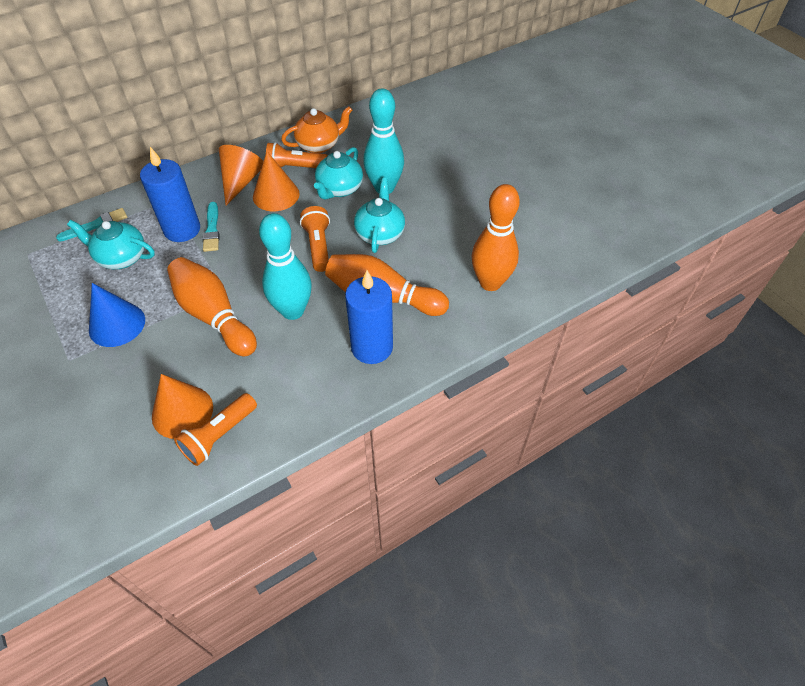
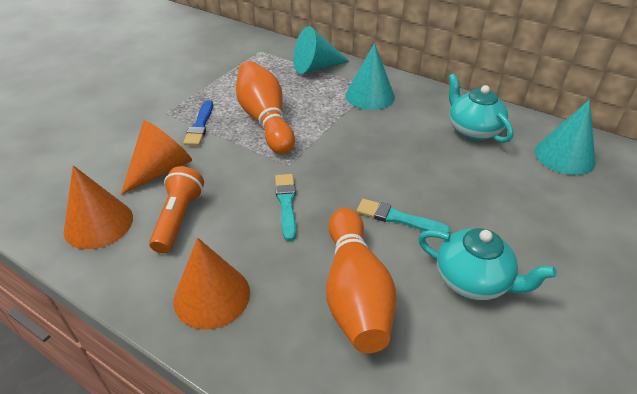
blue brush: 0 -> 1
blue candle: 2 -> 0
blue cone: 1 -> 0
orange bowling pin: 3 -> 2
orange flashlight: 3 -> 1
orange teapot: 1 -> 0
turquoise bowling pin: 2 -> 0
turquoise cone: 0 -> 3
turquoise teapot: 3 -> 2

